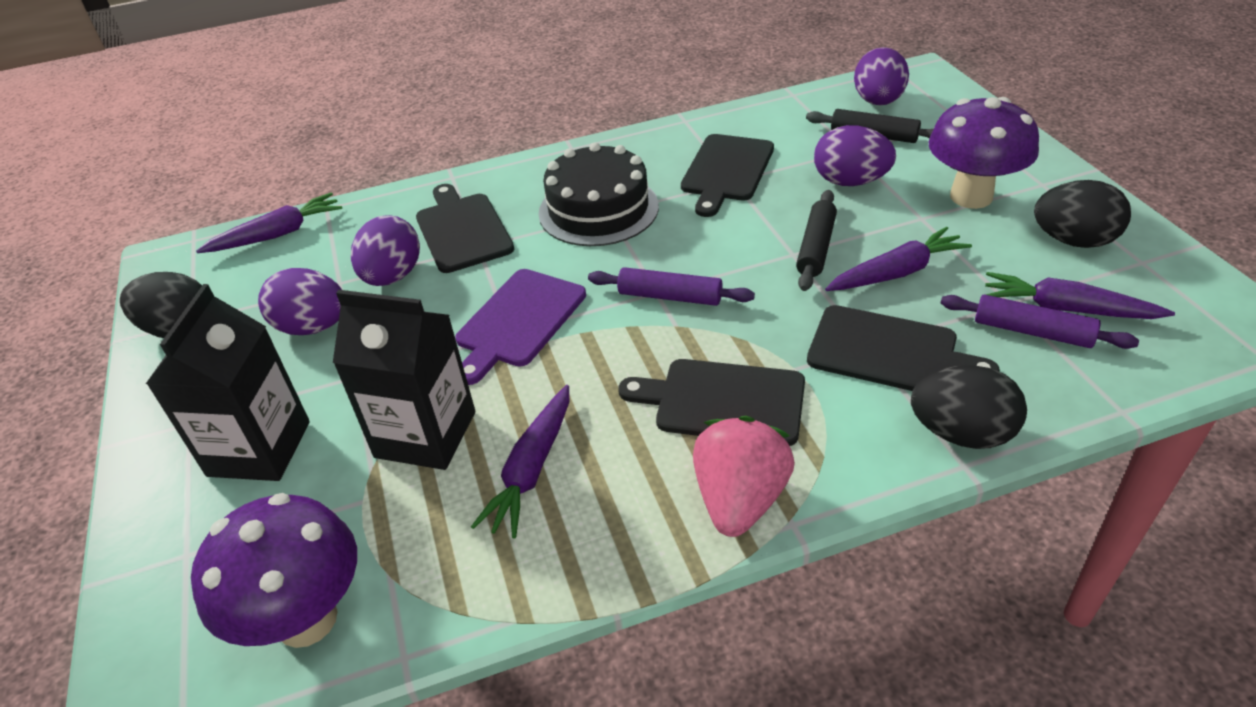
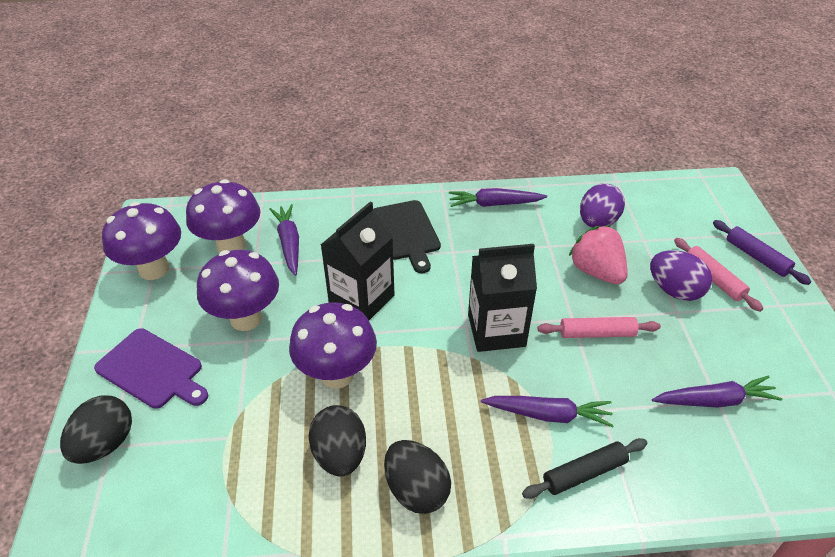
black cake: 1 -> 0
black cutting board: 4 -> 1
black rolling pin: 2 -> 1
pink rolling pin: 0 -> 2
purple egg: 4 -> 2
purple mushroom: 2 -> 4
purple rolling pin: 2 -> 1

